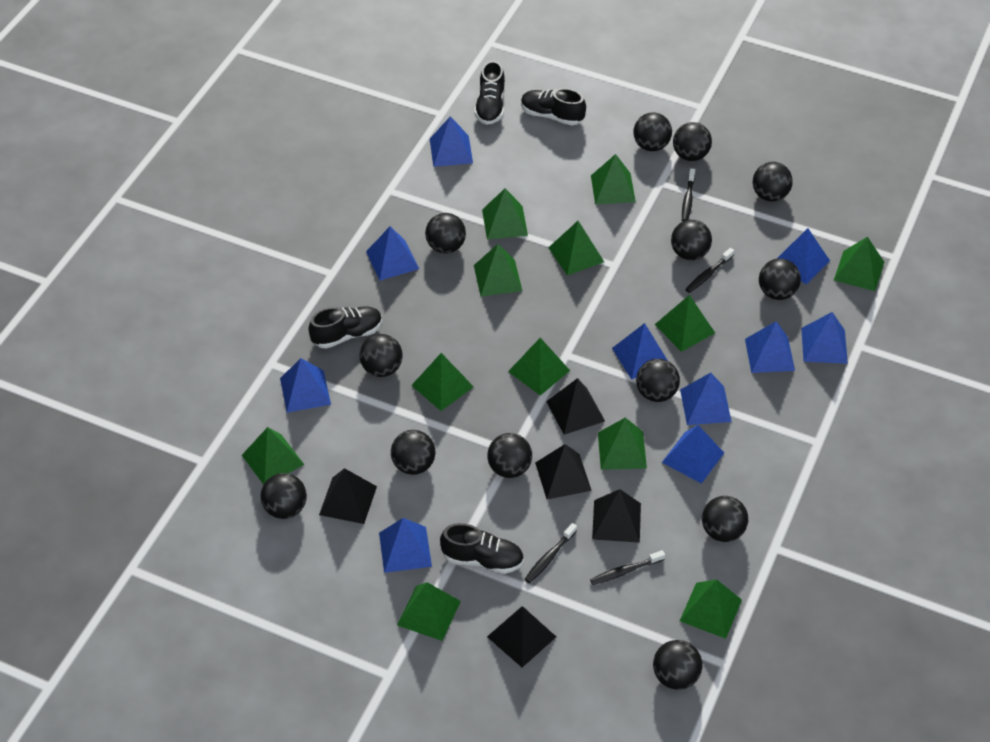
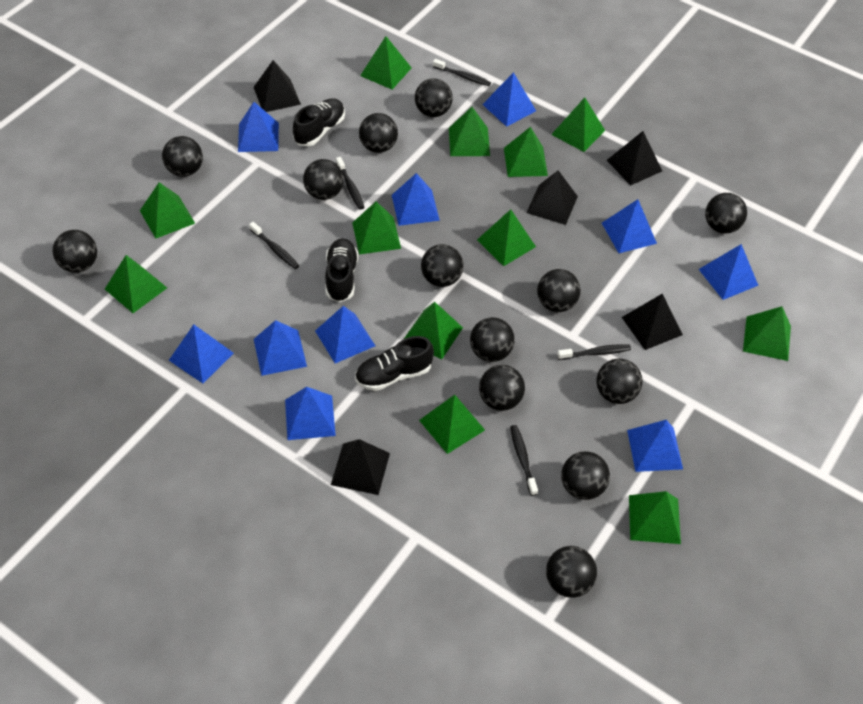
black shoe: 4 -> 3
black toothbrush: 4 -> 5

